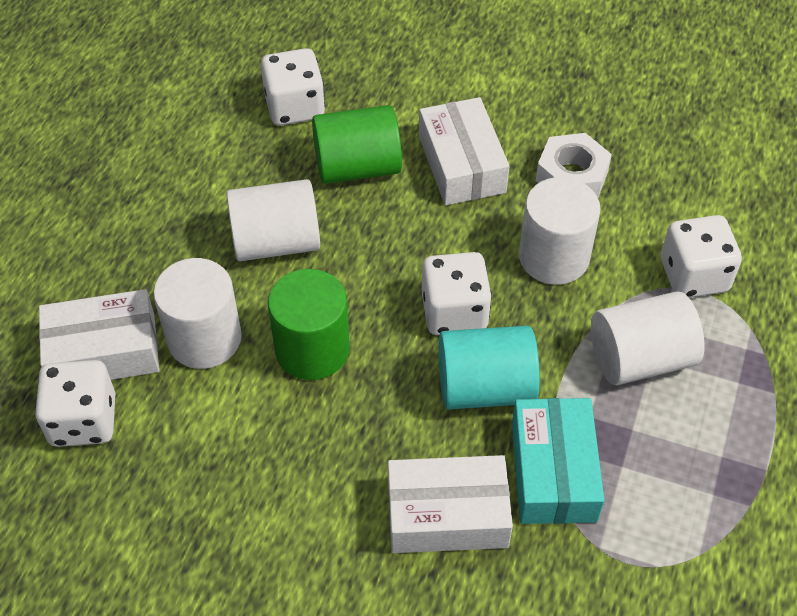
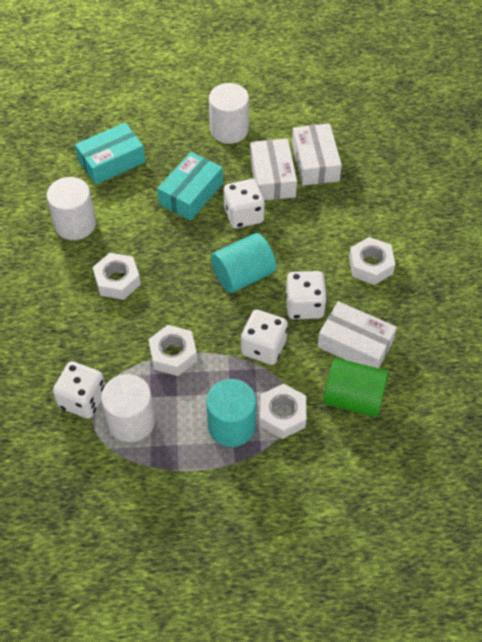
green cylinder: 2 -> 1
turquoise box: 1 -> 2
turquoise cylinder: 1 -> 2
white cylinder: 4 -> 3
white nut: 1 -> 4

